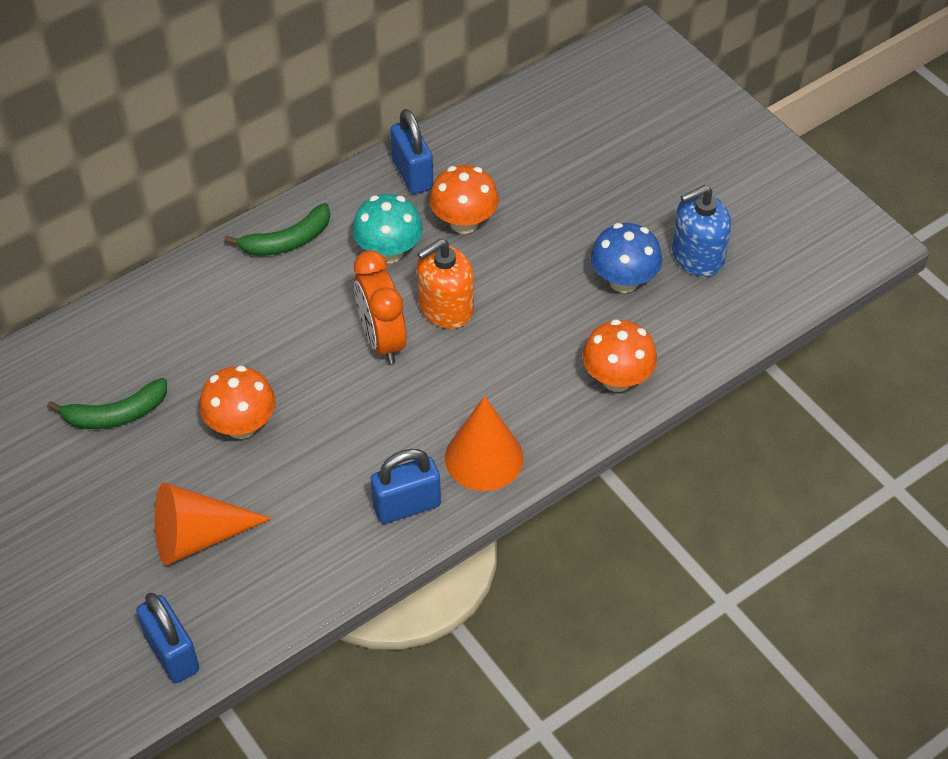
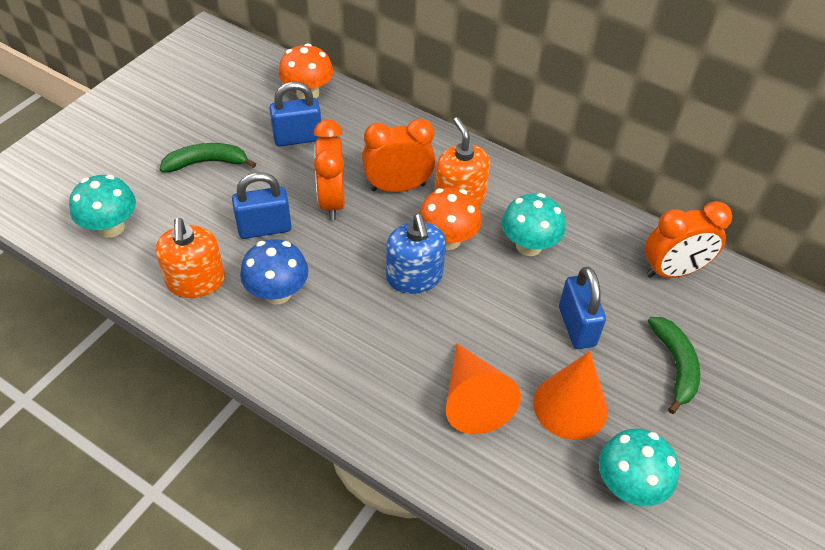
orange clock: 1 -> 3
orange mushroom: 3 -> 2
orange soap dispenser: 1 -> 2
turquoise mushroom: 1 -> 3

